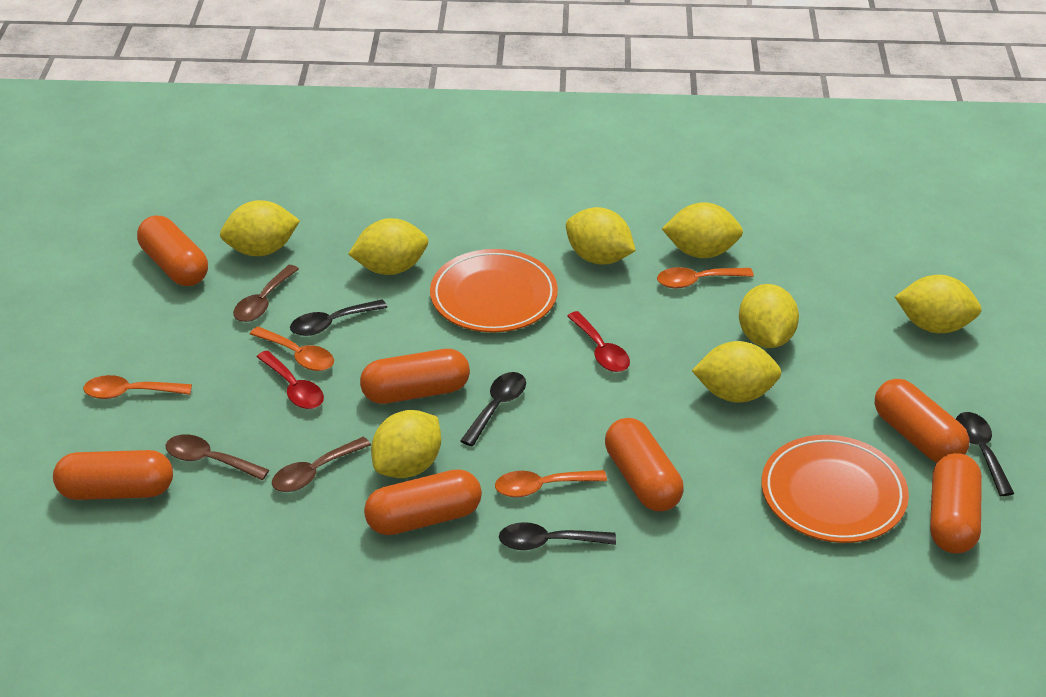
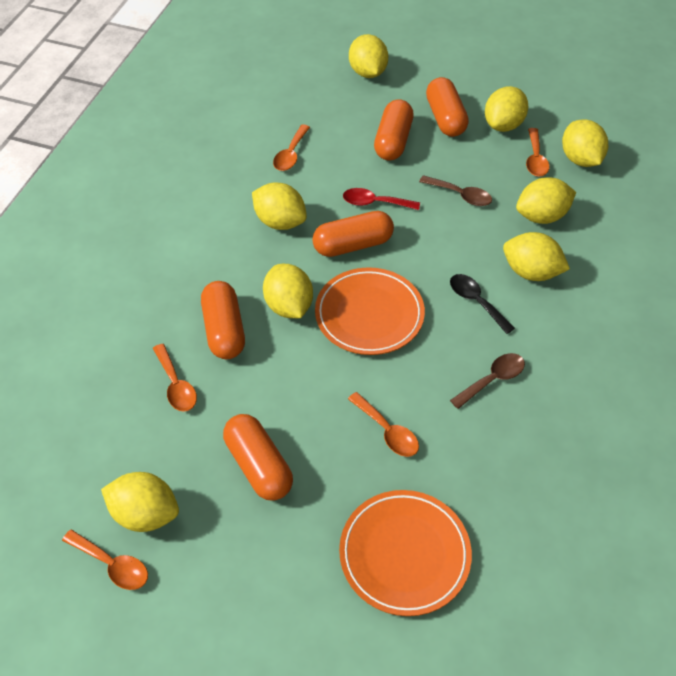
black spoon: 4 -> 1
brown spoon: 3 -> 2
orange capsule: 7 -> 5
orange spoon: 4 -> 5
red spoon: 2 -> 1

